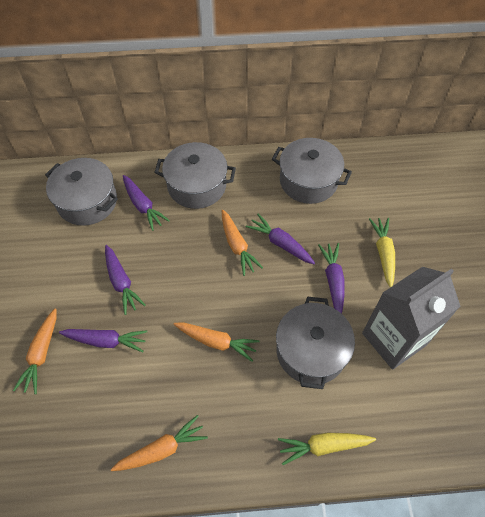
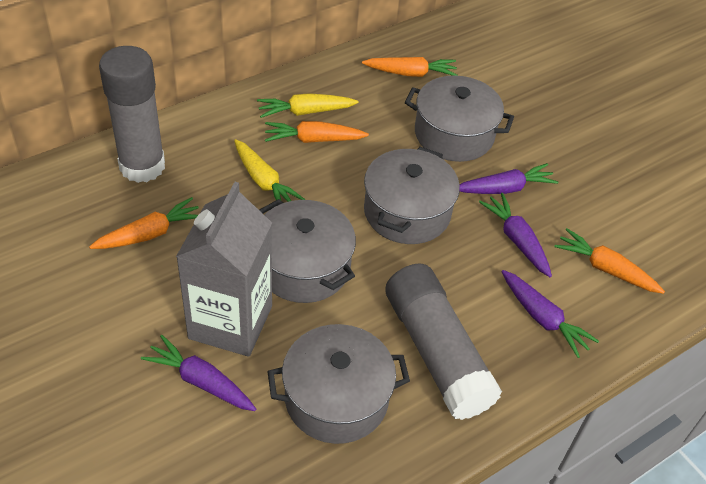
grey glue stick: 0 -> 2
purple carrot: 5 -> 4

